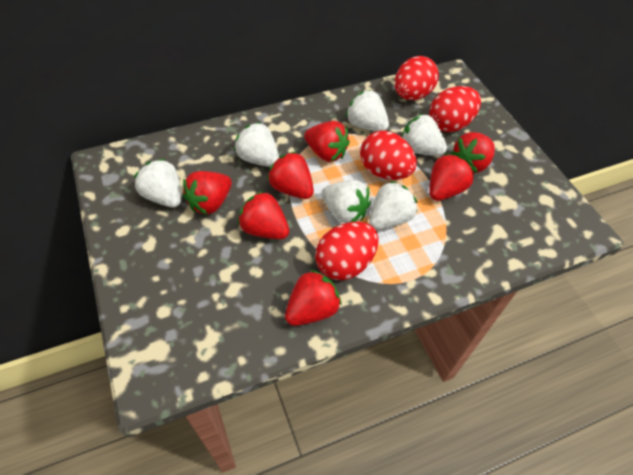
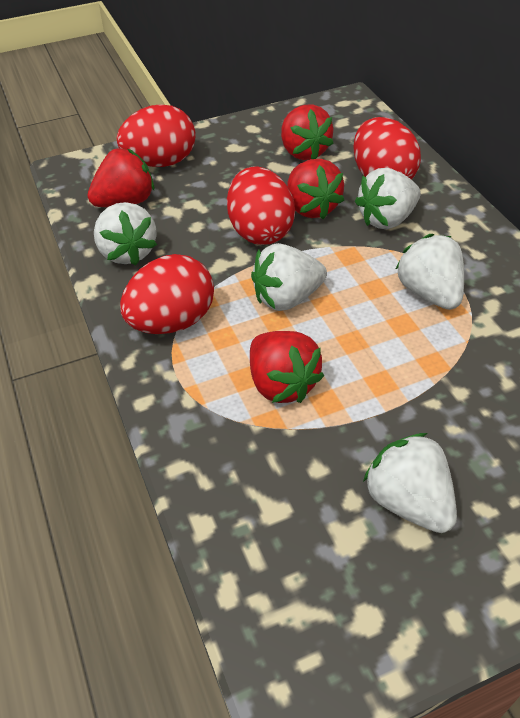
red strawberry: 7 -> 4
white strawberry: 6 -> 5

